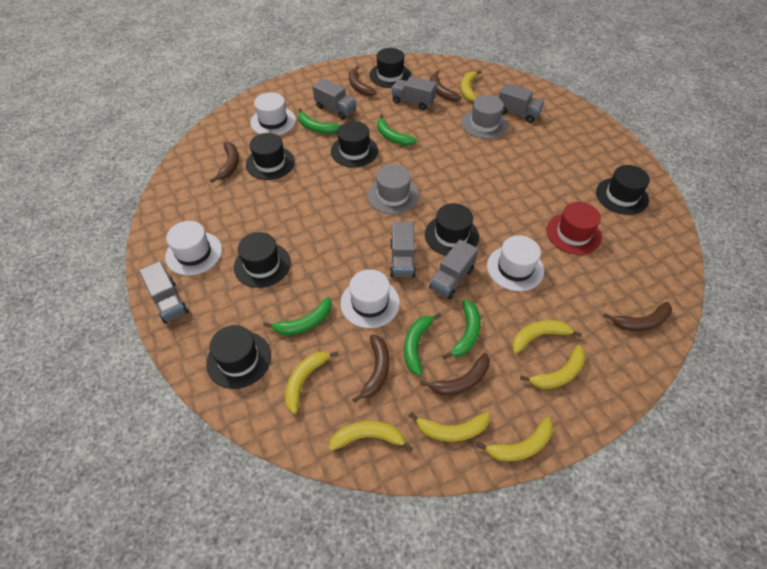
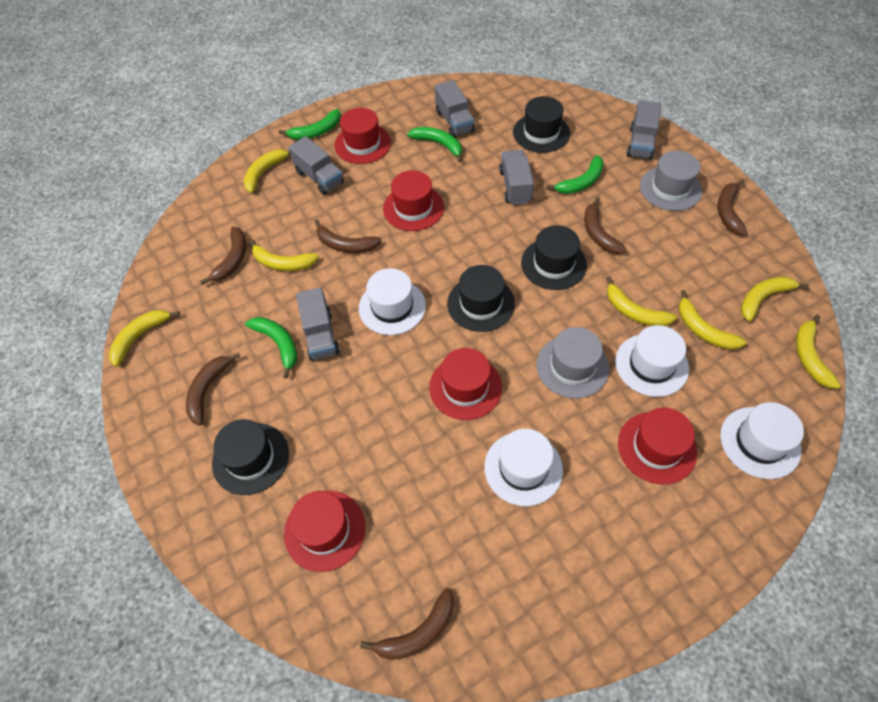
black hat: 7 -> 4
green banana: 5 -> 4
grey truck: 6 -> 5
red hat: 1 -> 5

